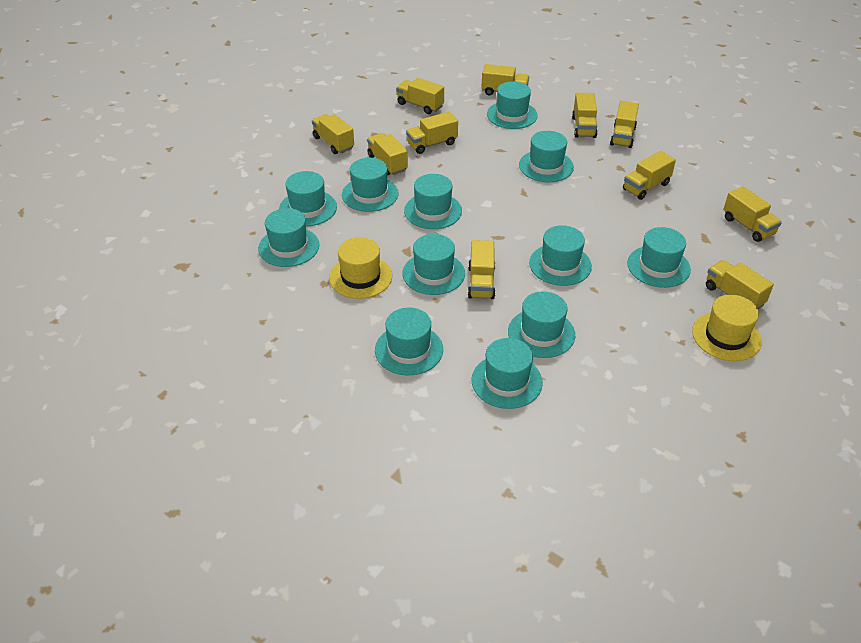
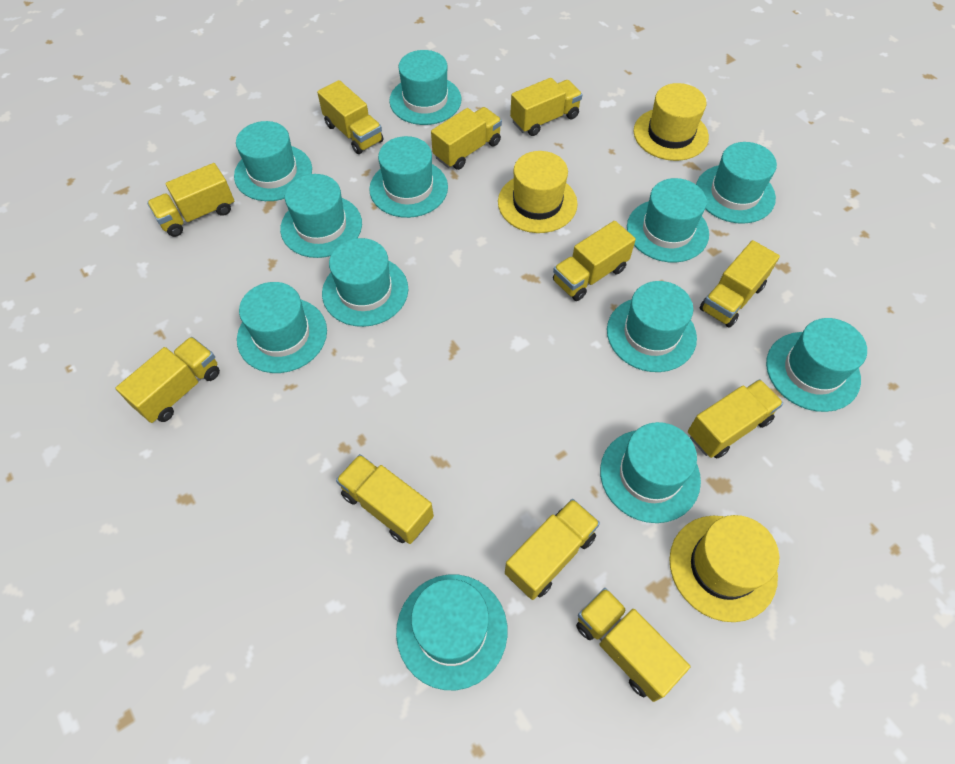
yellow hat: 2 -> 3

